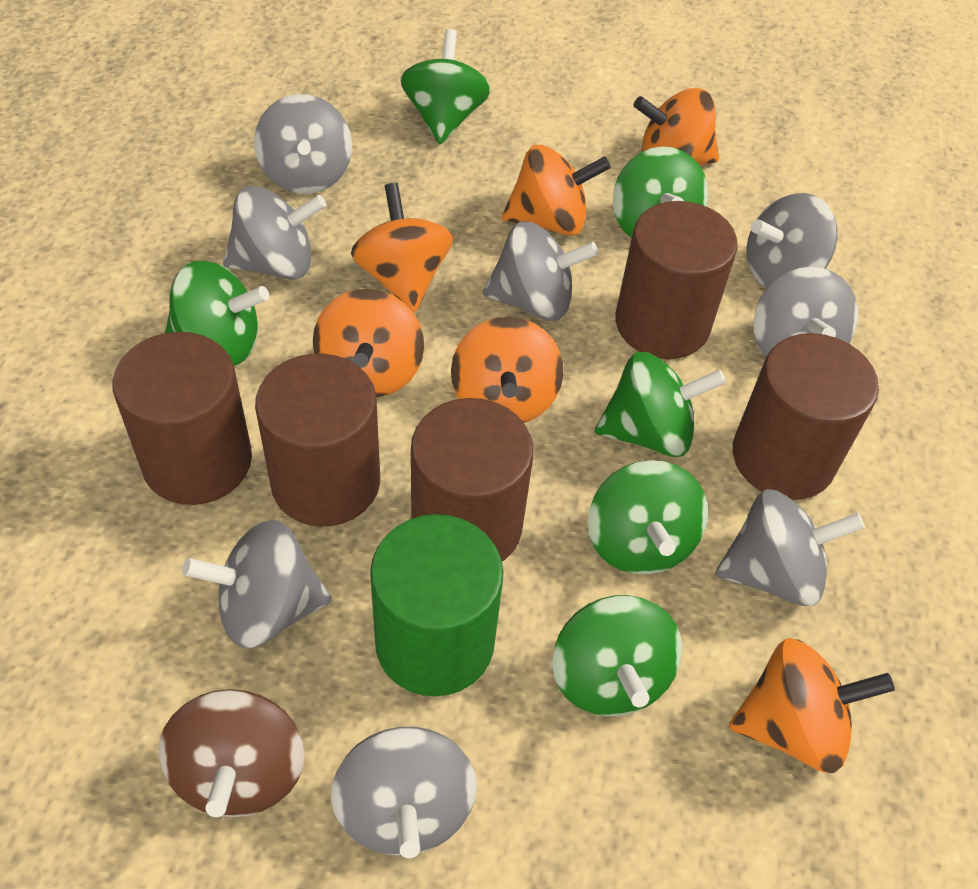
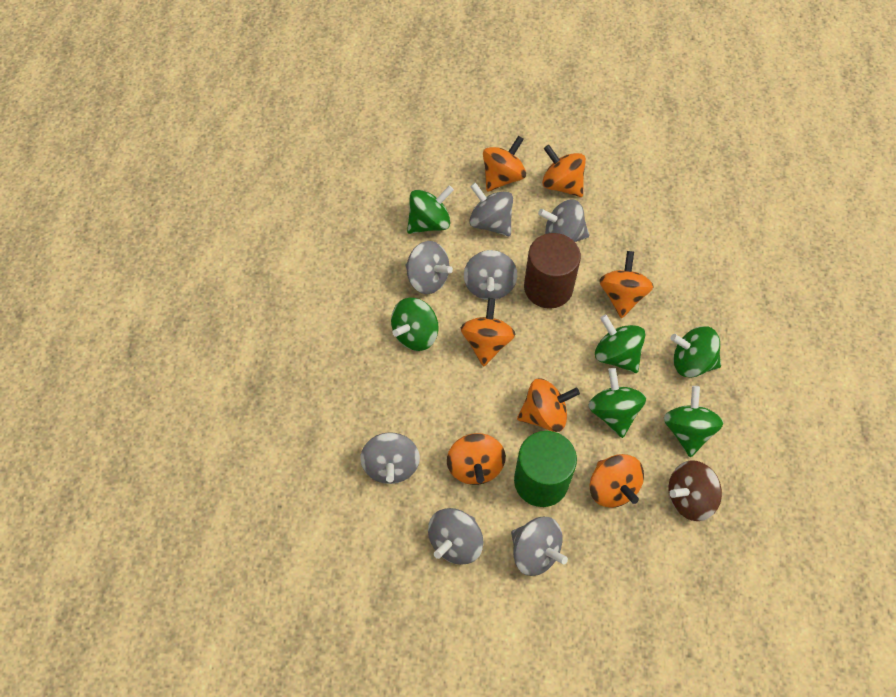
brown cylinder: 5 -> 1
grey spinning top: 8 -> 7
orange spinning top: 6 -> 7

